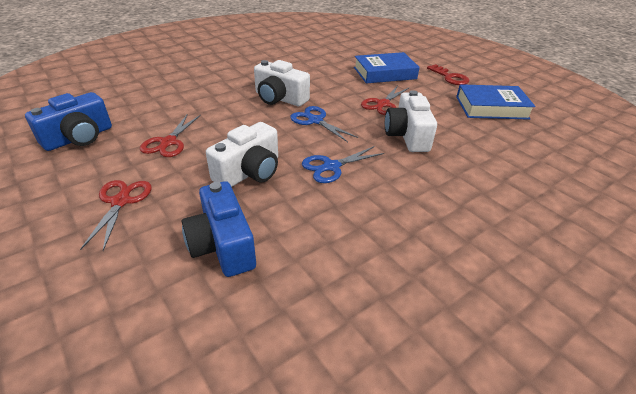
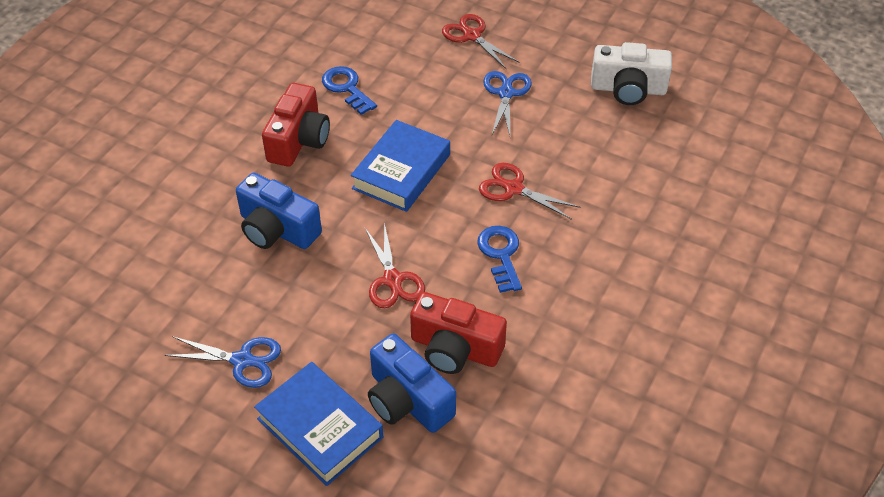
blue key: 0 -> 2
red camera: 0 -> 2
red key: 1 -> 0
white camera: 3 -> 1

